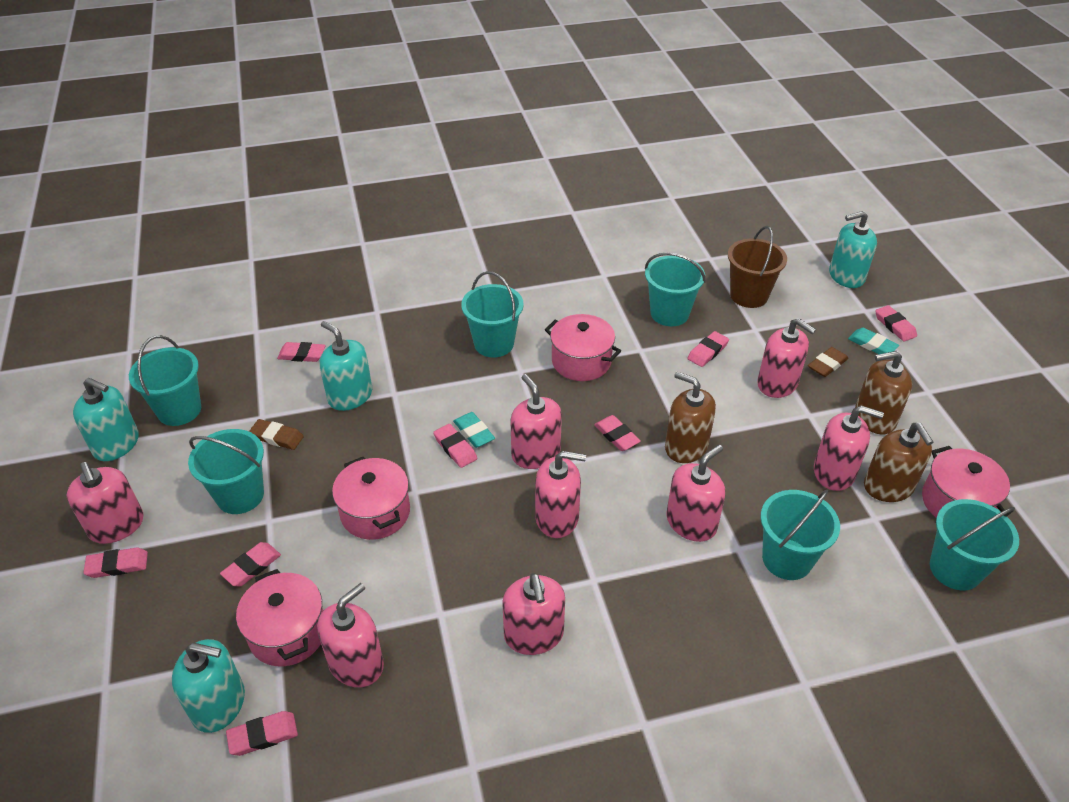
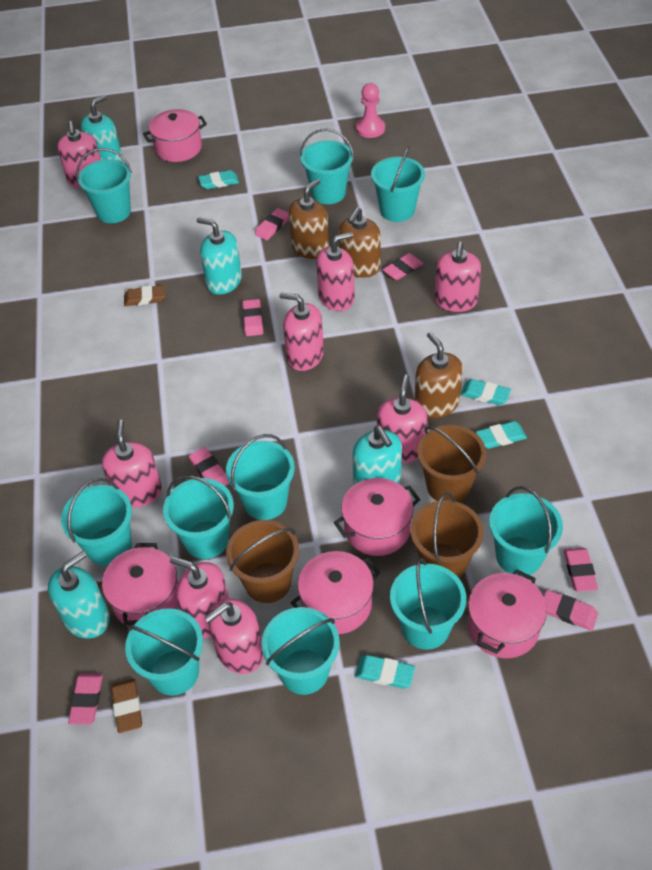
brown bucket: 1 -> 3
pink eraser: 8 -> 7
pink pawn: 0 -> 1
pink pot: 4 -> 5
turquoise bucket: 6 -> 10
turquoise eraser: 2 -> 4

